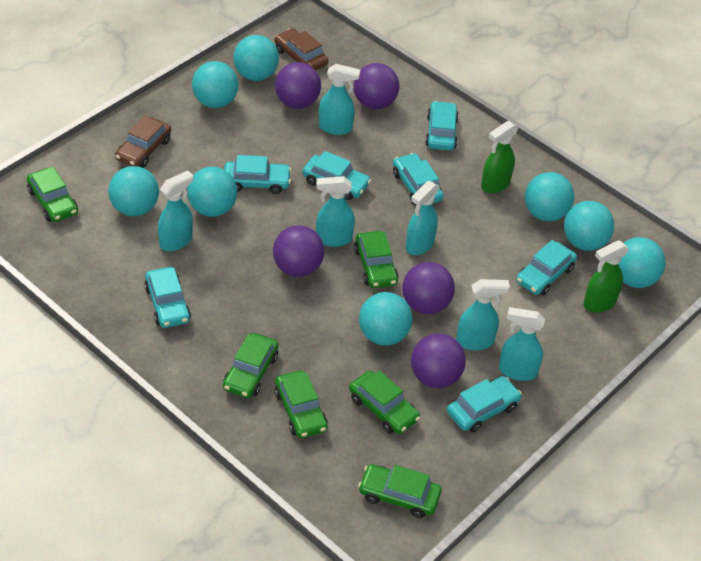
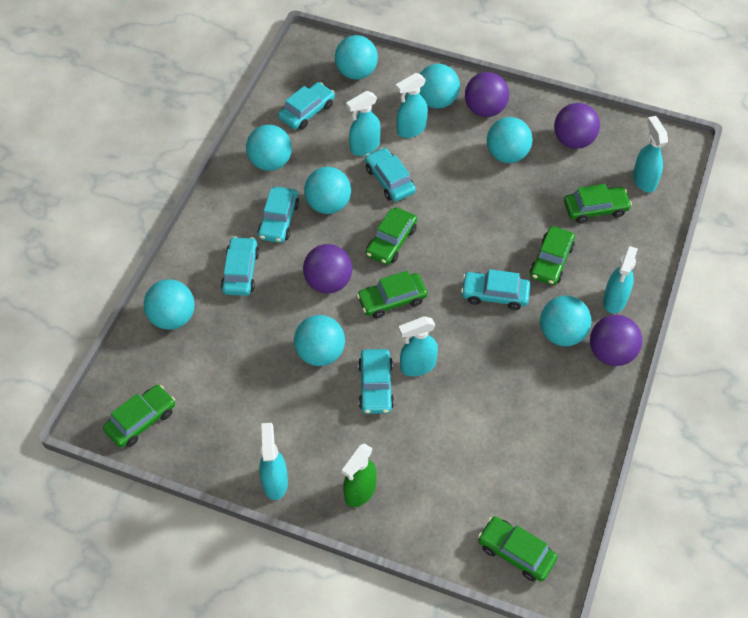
brown car: 2 -> 0
green spray bottle: 2 -> 1
purple ball: 5 -> 4
turquoise car: 7 -> 6

